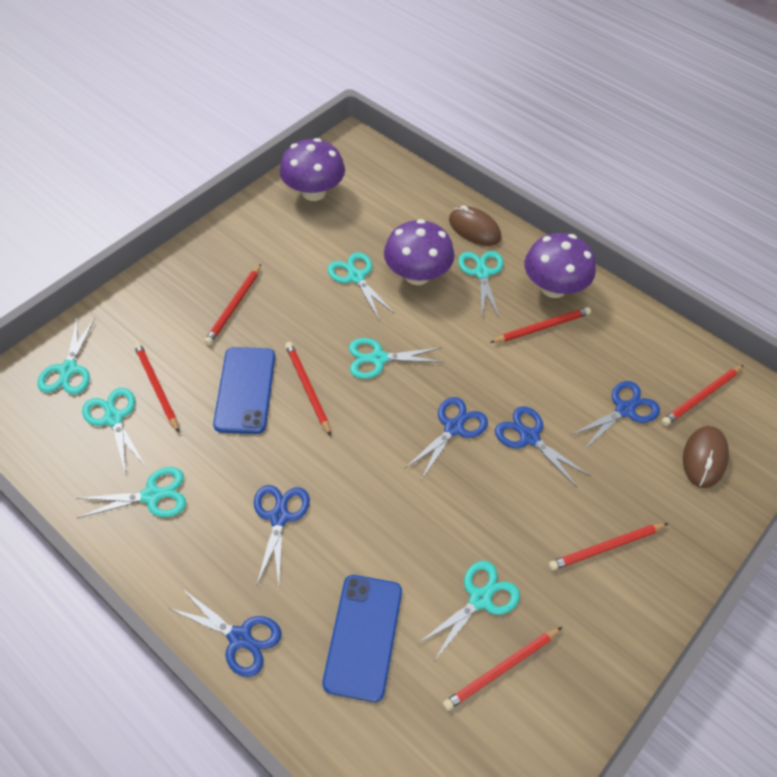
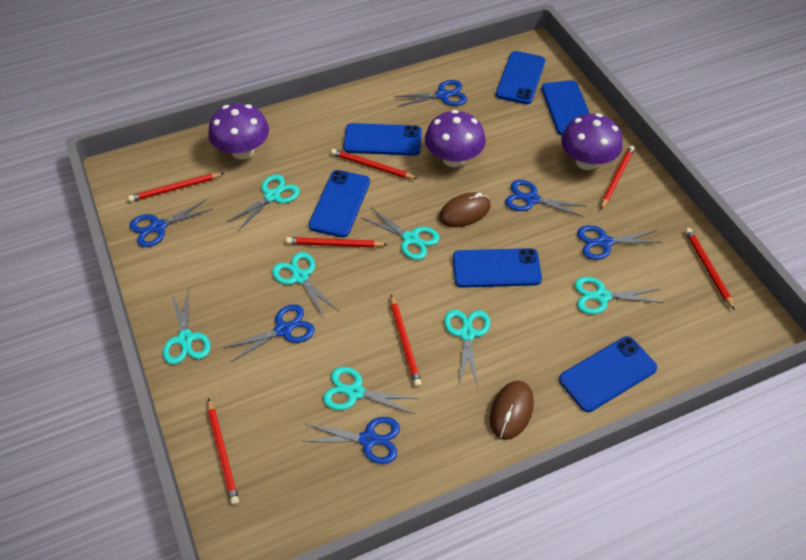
blue phone: 2 -> 6
blue scissors: 5 -> 6

